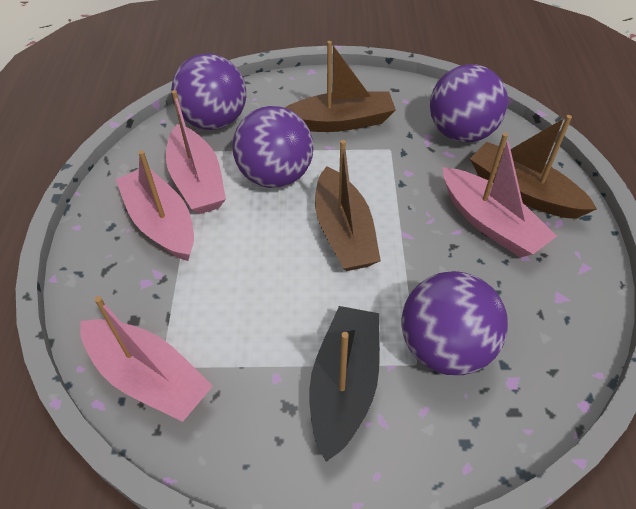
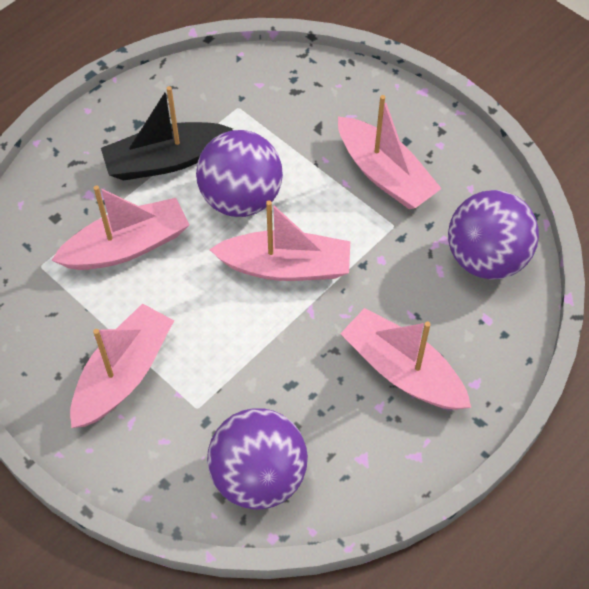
brown boat: 3 -> 0
pink boat: 4 -> 5
purple ball: 4 -> 3

